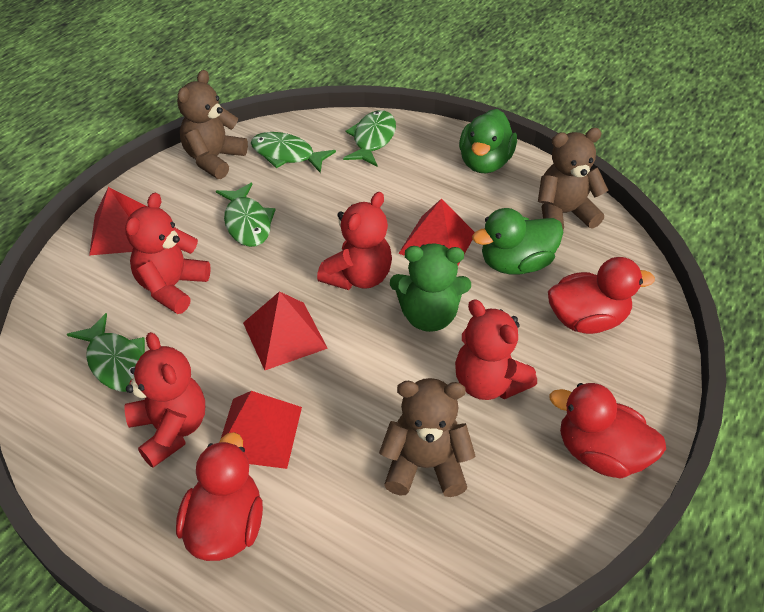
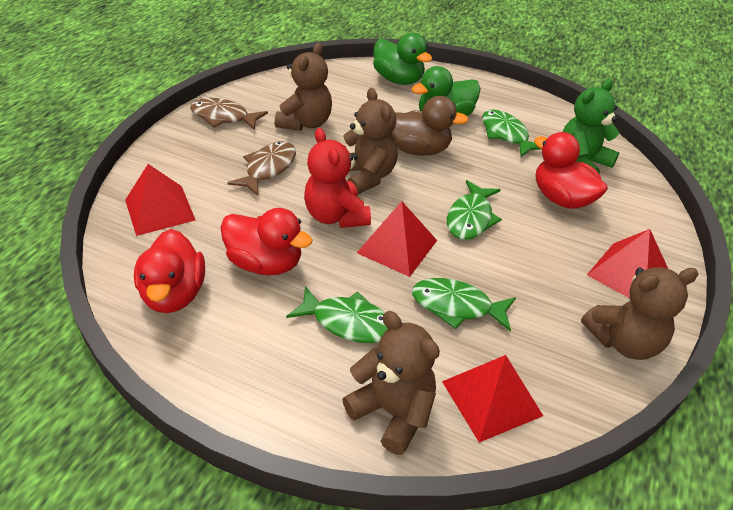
brown duck: 0 -> 1
brown fish: 0 -> 2
brown teddy bear: 3 -> 4
red teddy bear: 4 -> 1

